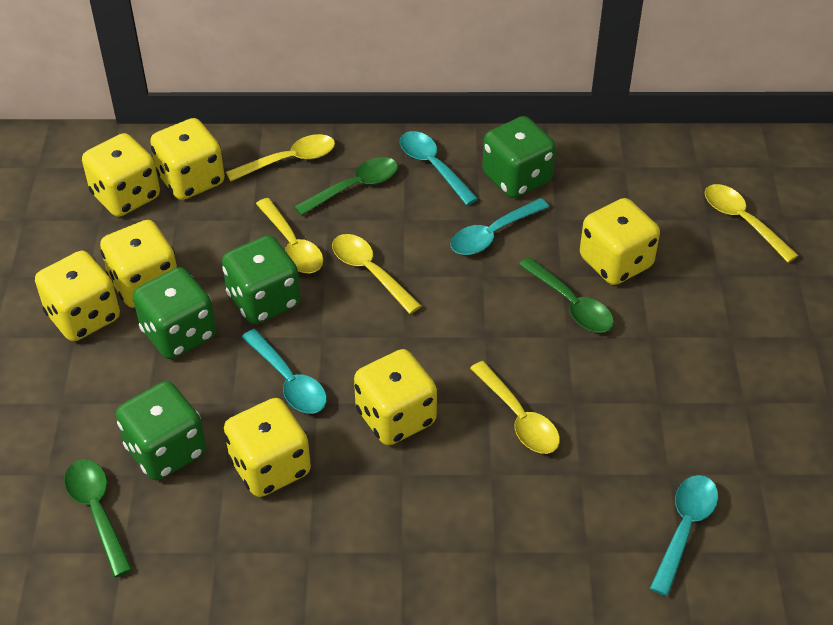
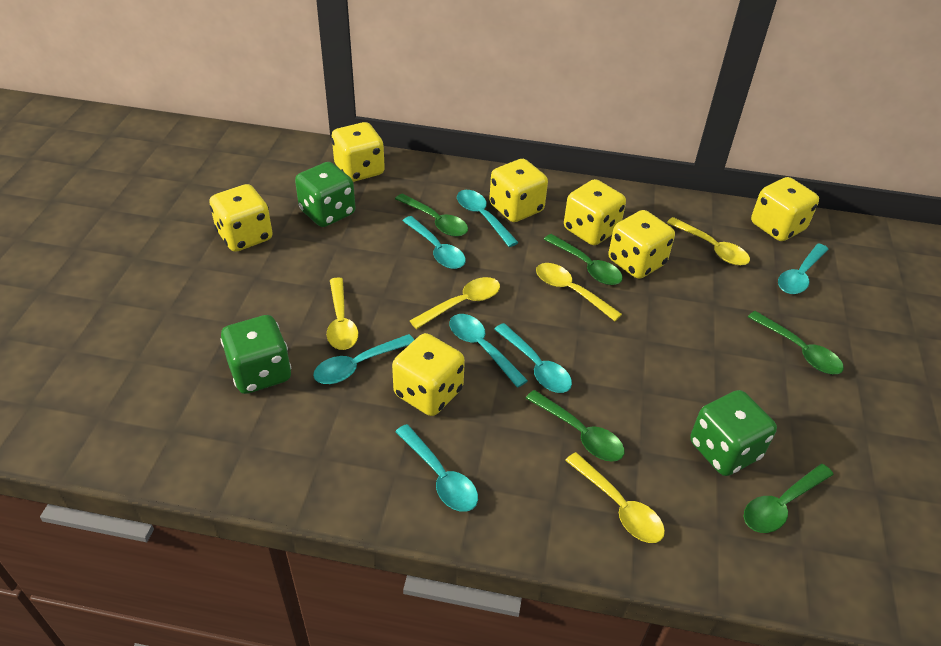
green dice: 4 -> 3
green spoon: 3 -> 5
turquoise spoon: 4 -> 7

